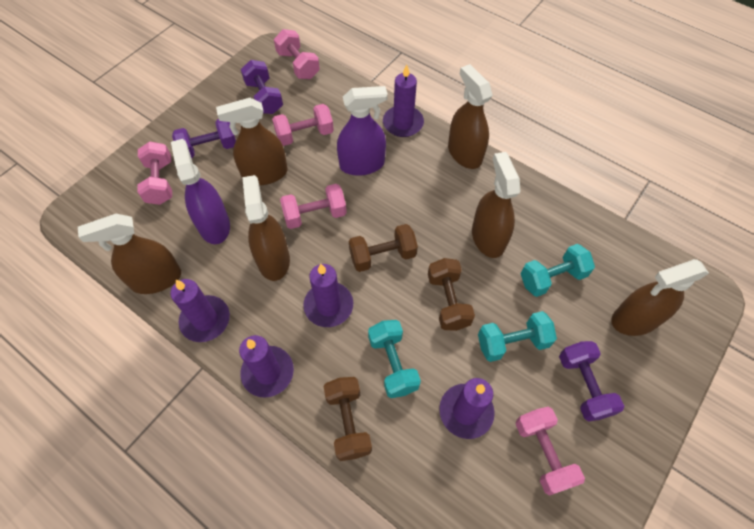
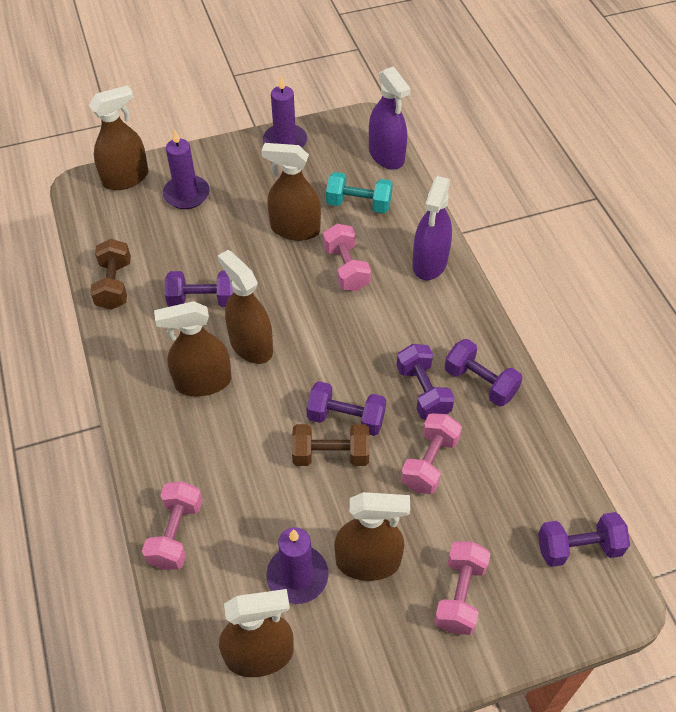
brown dumbbell: 3 -> 2
pink dumbbell: 5 -> 4
purple candle: 5 -> 3
purple dumbbell: 3 -> 5
turquoise dumbbell: 3 -> 1

